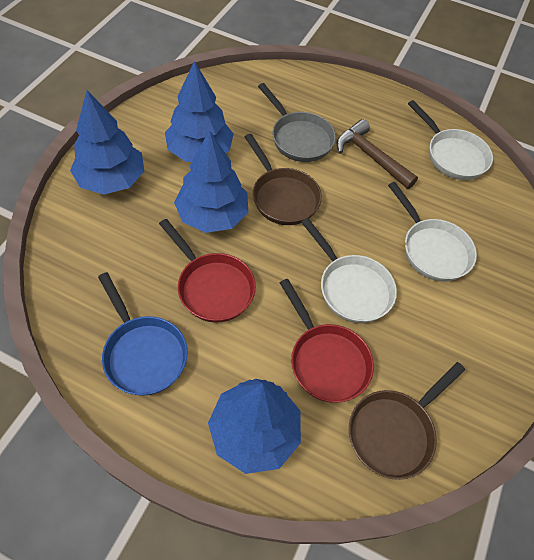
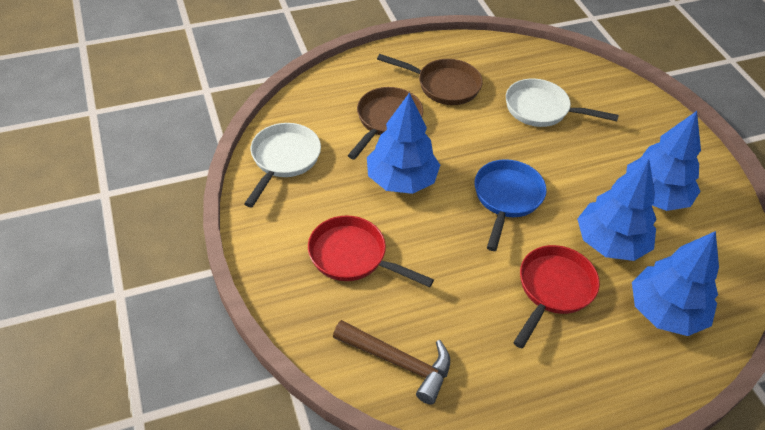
grey pan: 1 -> 0
white pan: 3 -> 2

